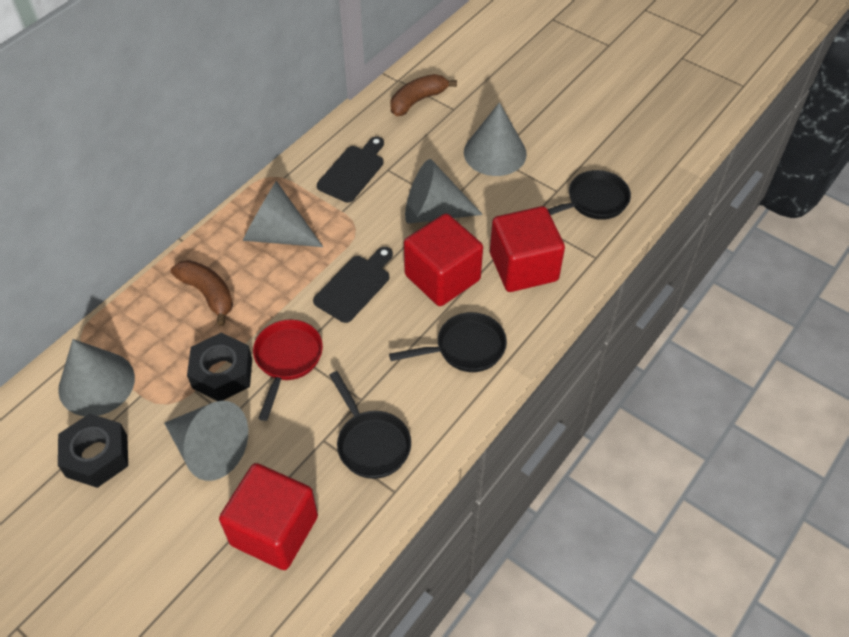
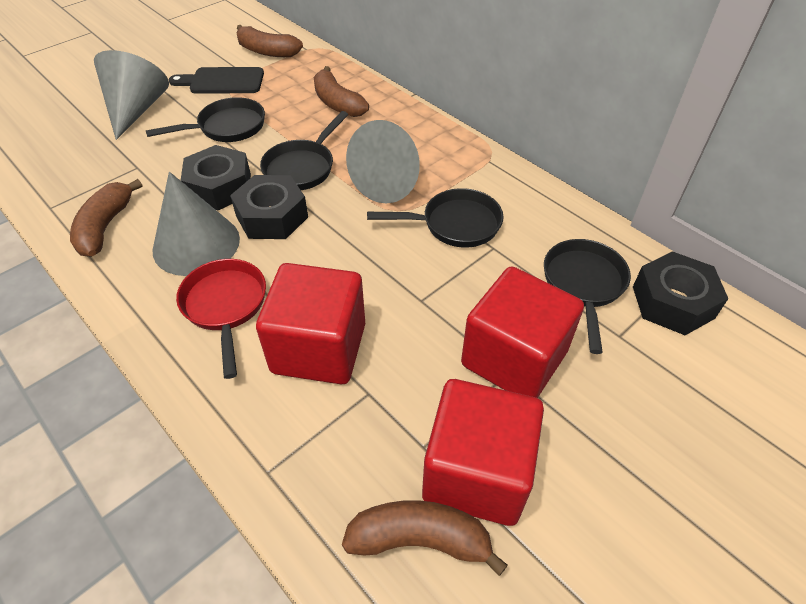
black cutting board: 2 -> 1
black nut: 2 -> 3
black pan: 3 -> 4
brown banana: 2 -> 4
grey cone: 5 -> 3

